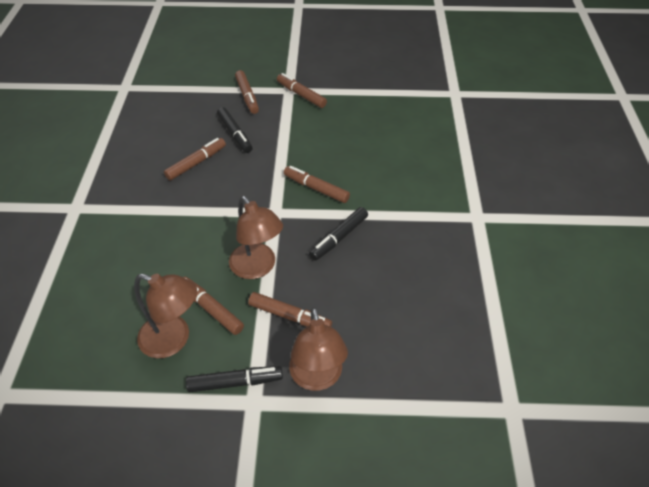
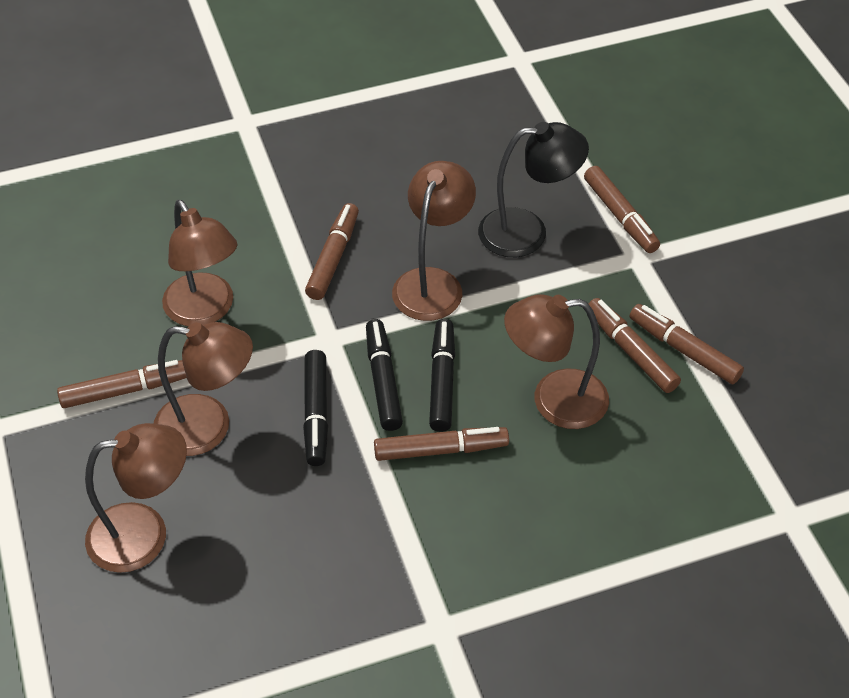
black lamp: 0 -> 1
brown lamp: 3 -> 5

